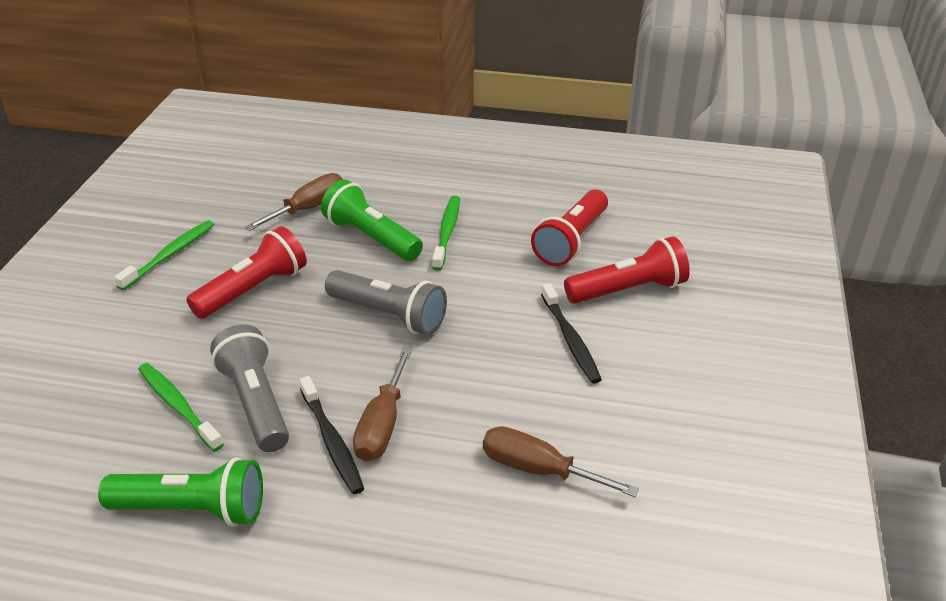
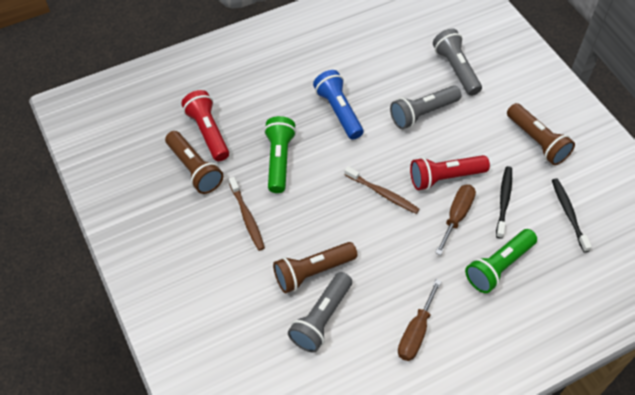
blue flashlight: 0 -> 1
brown flashlight: 0 -> 3
brown screwdriver: 3 -> 2
brown toothbrush: 0 -> 2
green toothbrush: 3 -> 0
grey flashlight: 2 -> 3
red flashlight: 3 -> 2

